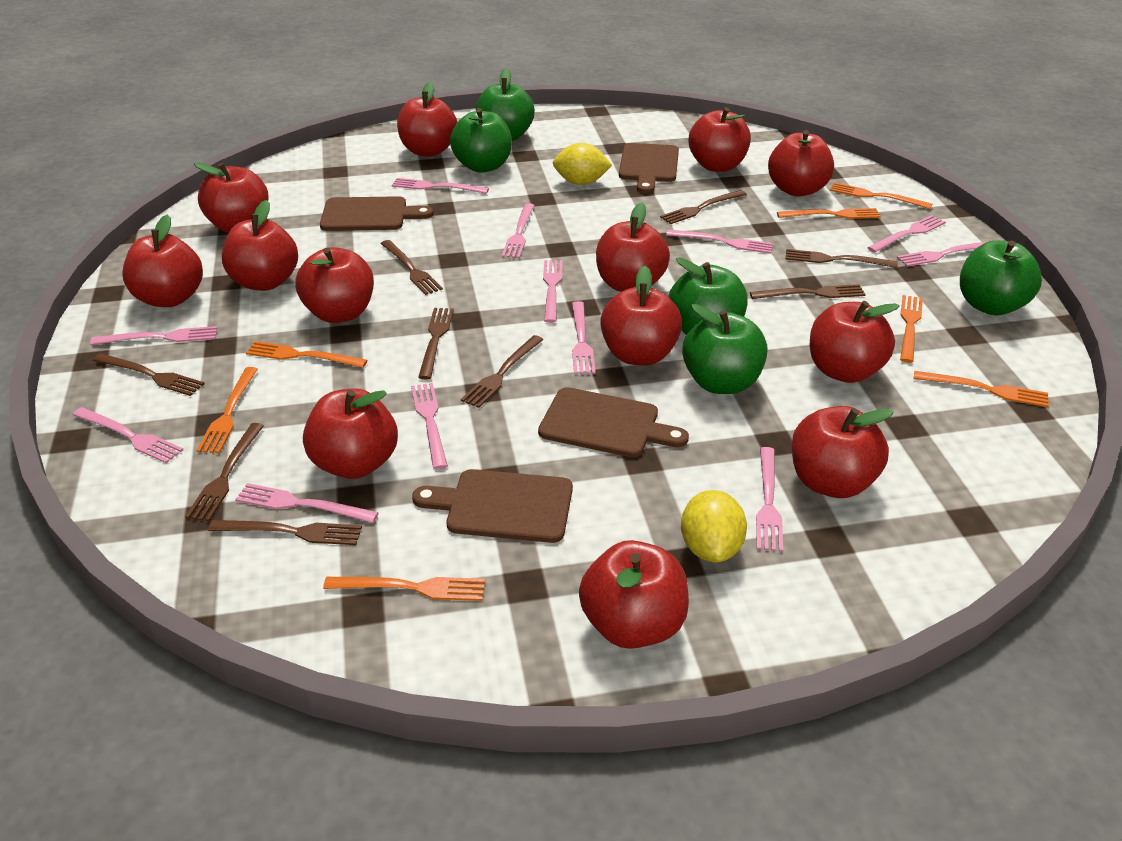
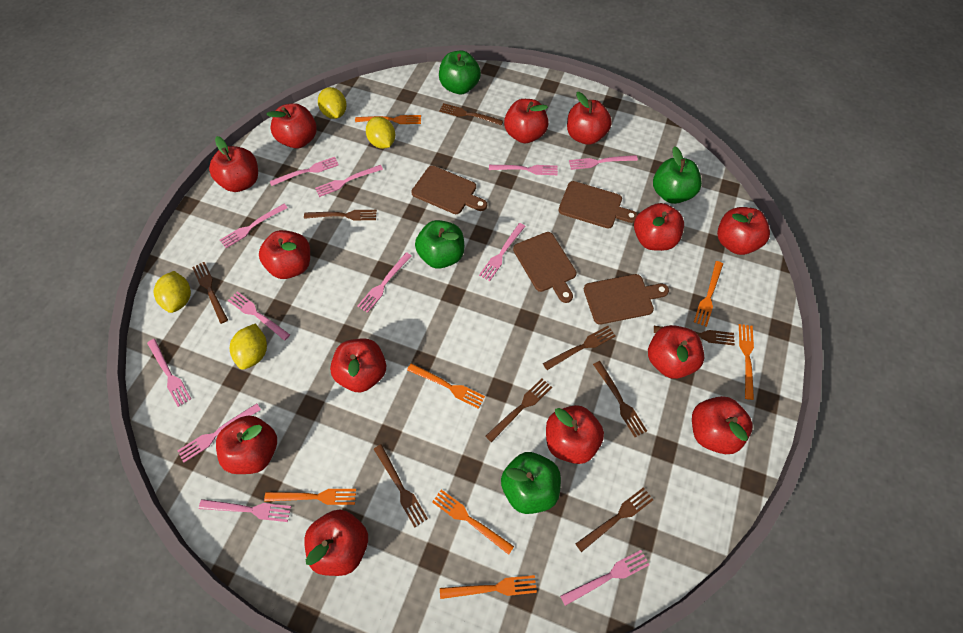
green apple: 5 -> 4
yellow lemon: 2 -> 4

